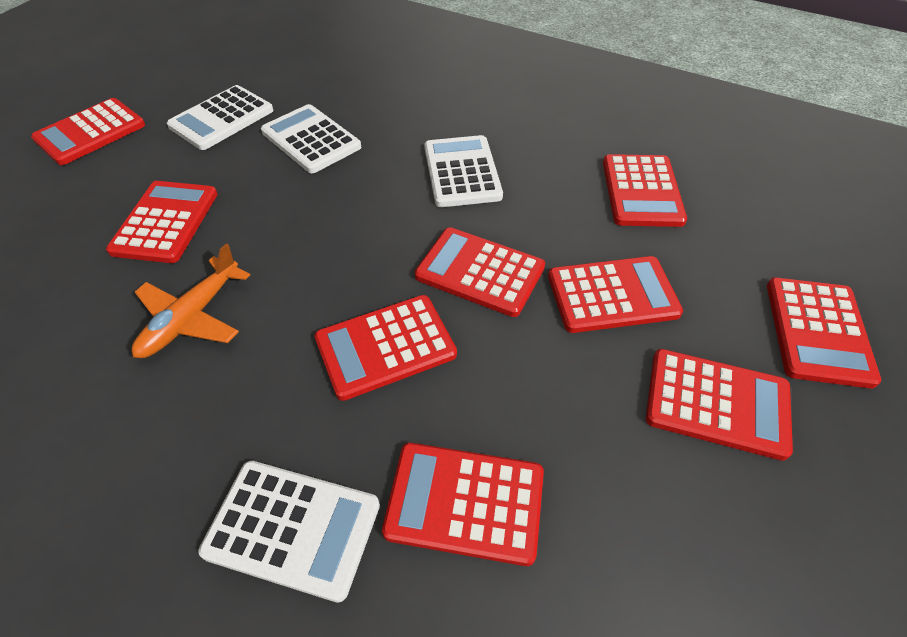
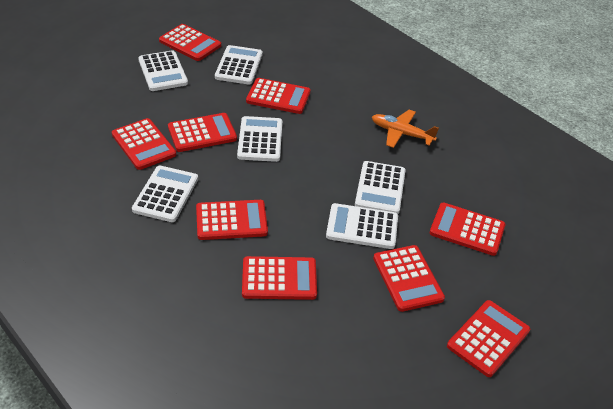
white calculator: 4 -> 6

